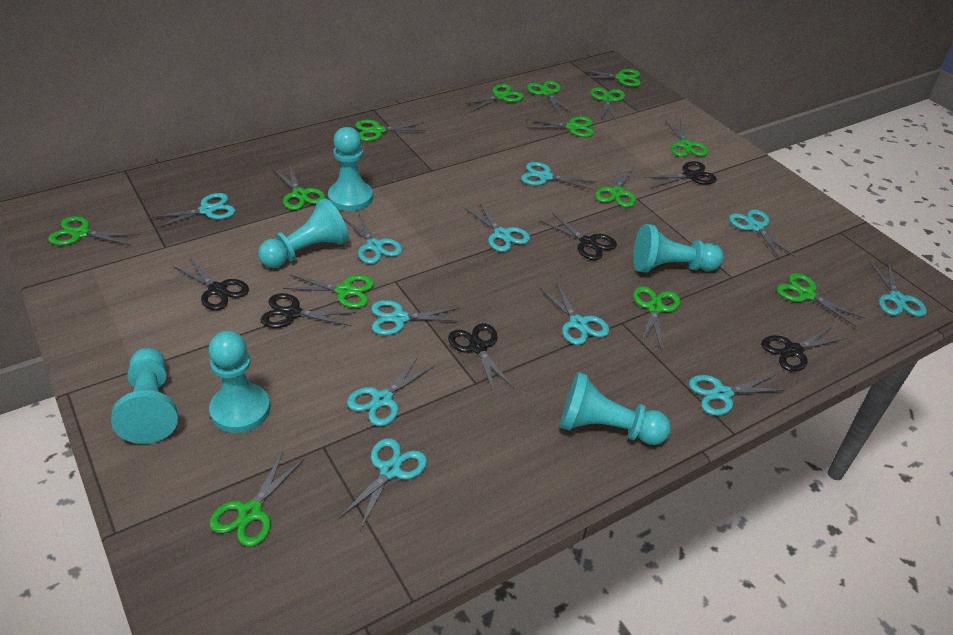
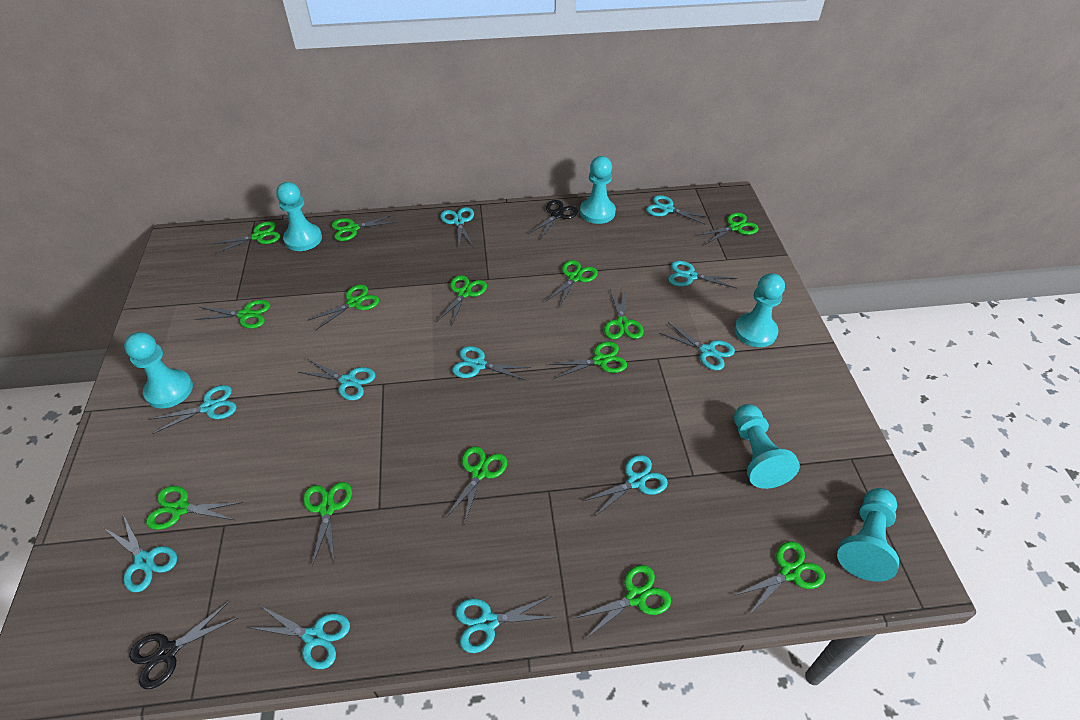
black scissors: 6 -> 2

